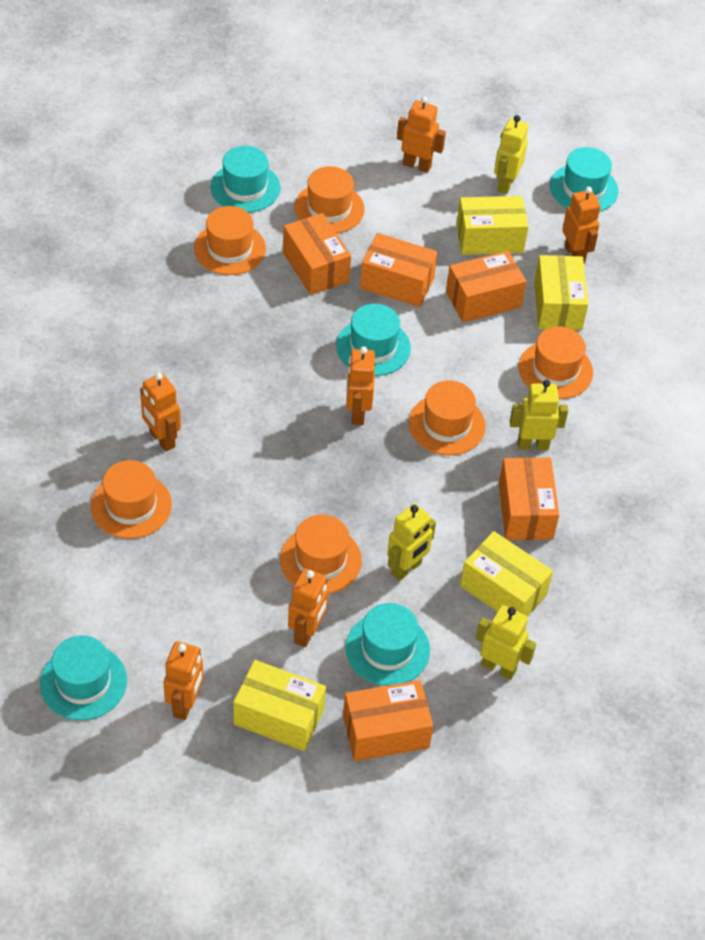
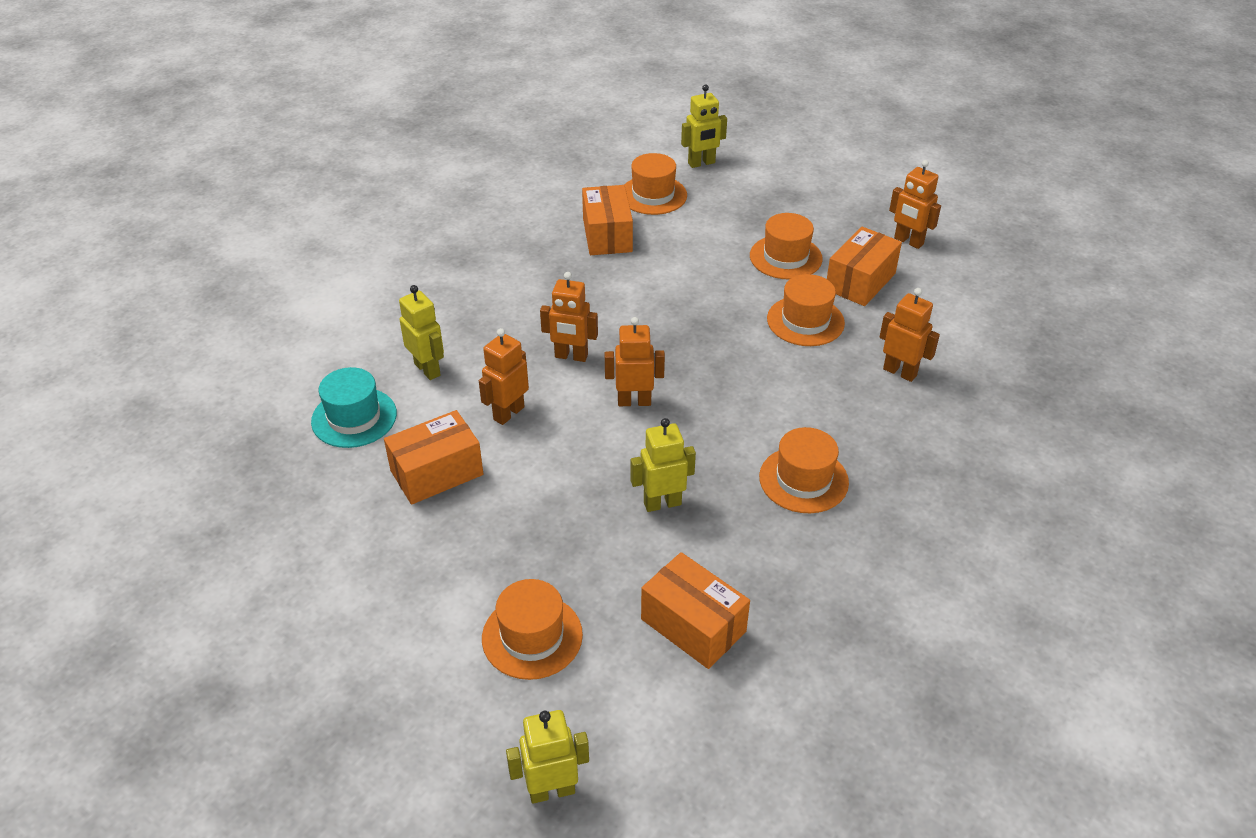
orange box: 5 -> 4
orange hat: 6 -> 5
orange robot: 6 -> 5
turquoise hat: 5 -> 1
yellow box: 4 -> 0

